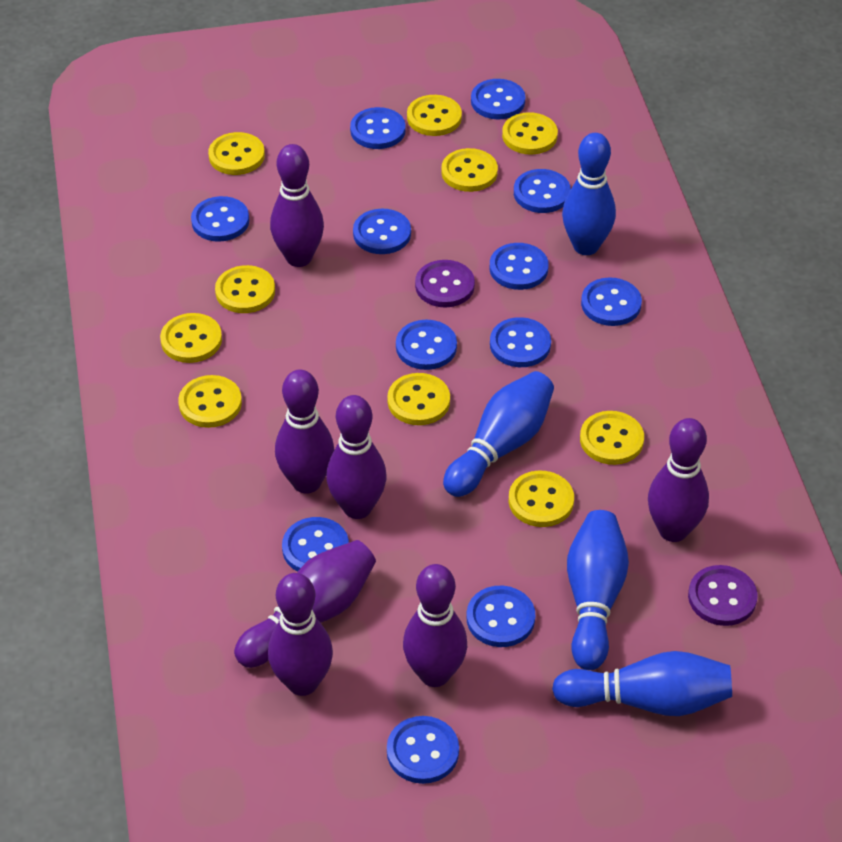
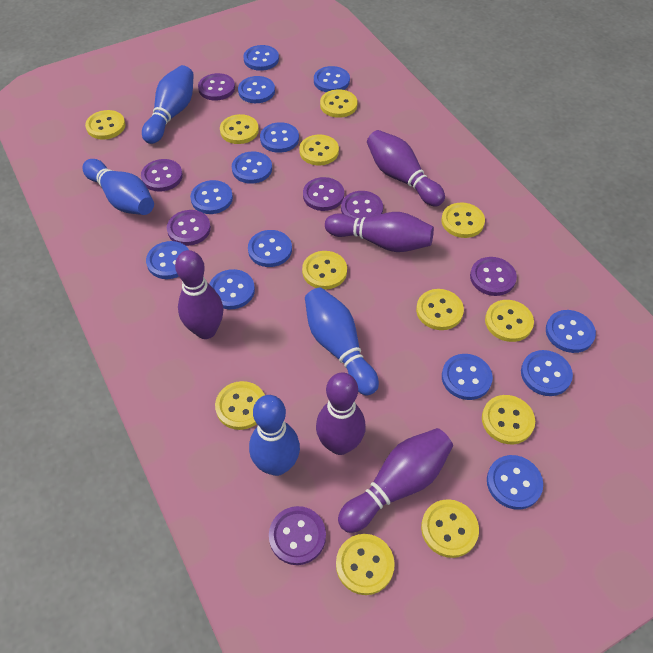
blue button: 12 -> 13
purple bowling pin: 7 -> 5
purple button: 2 -> 7
yellow button: 10 -> 12

